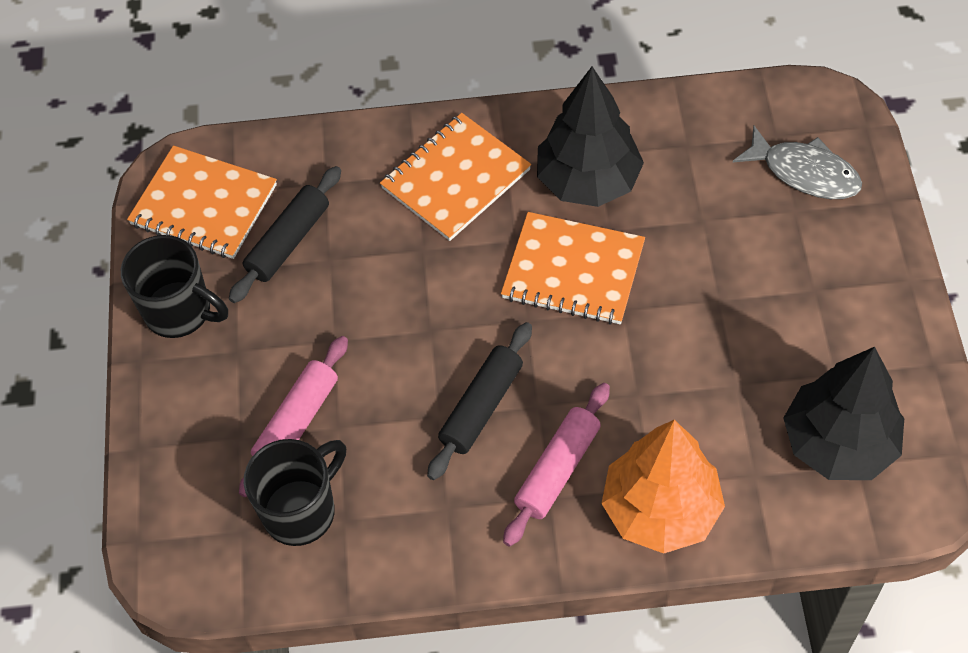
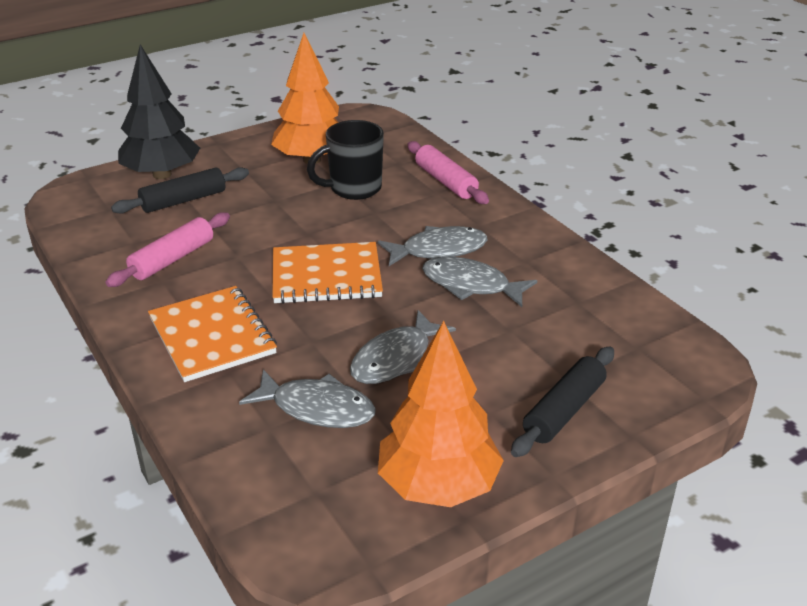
black mug: 2 -> 1
black tree: 2 -> 1
grey fish: 1 -> 4
orange notebook: 3 -> 2
orange tree: 1 -> 2

